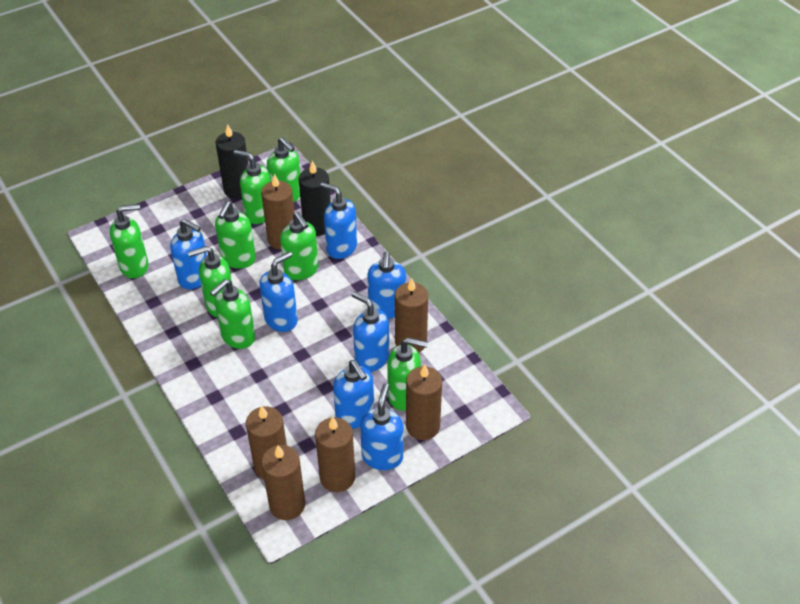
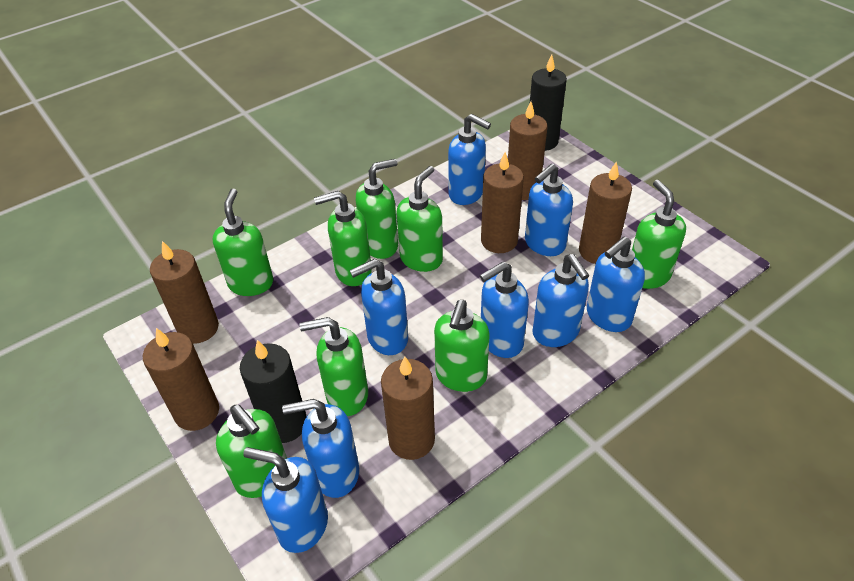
blue soap dispenser: 7 -> 8

